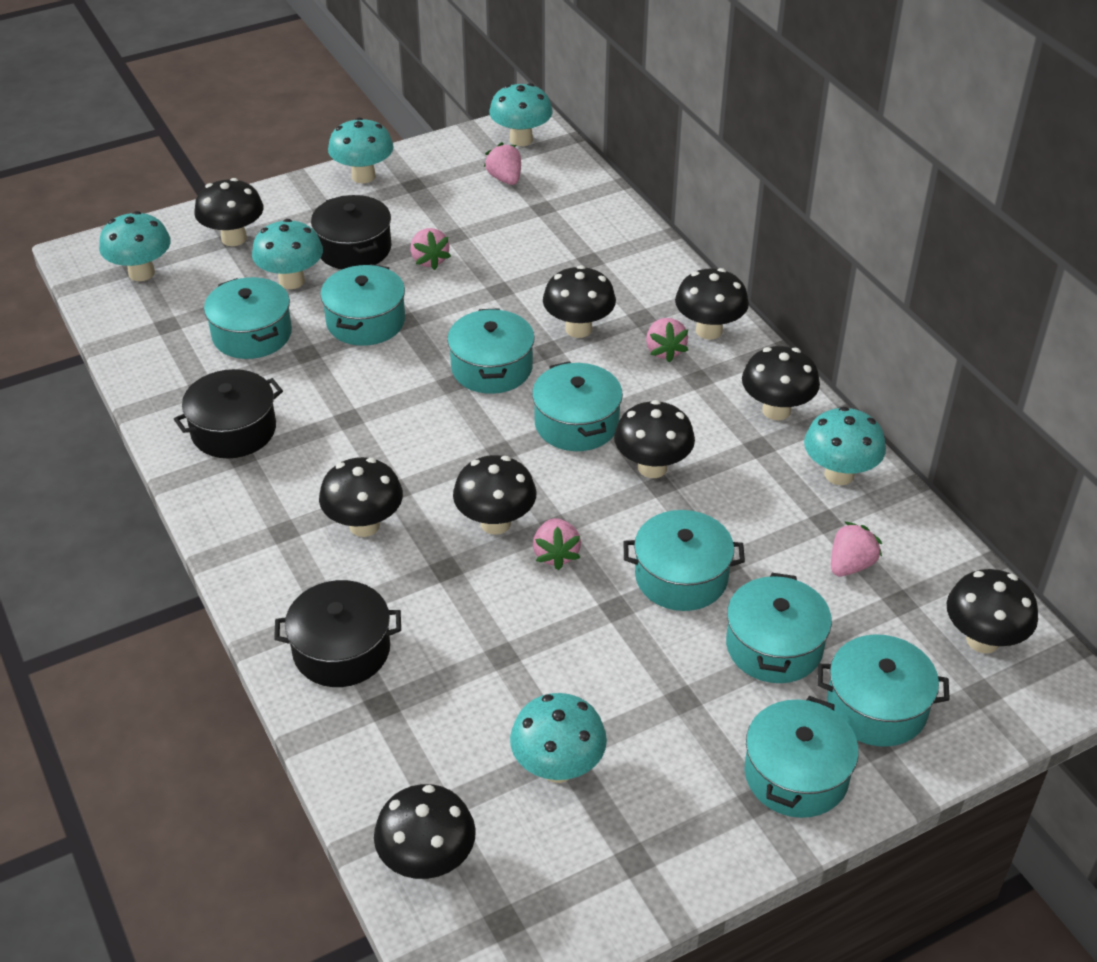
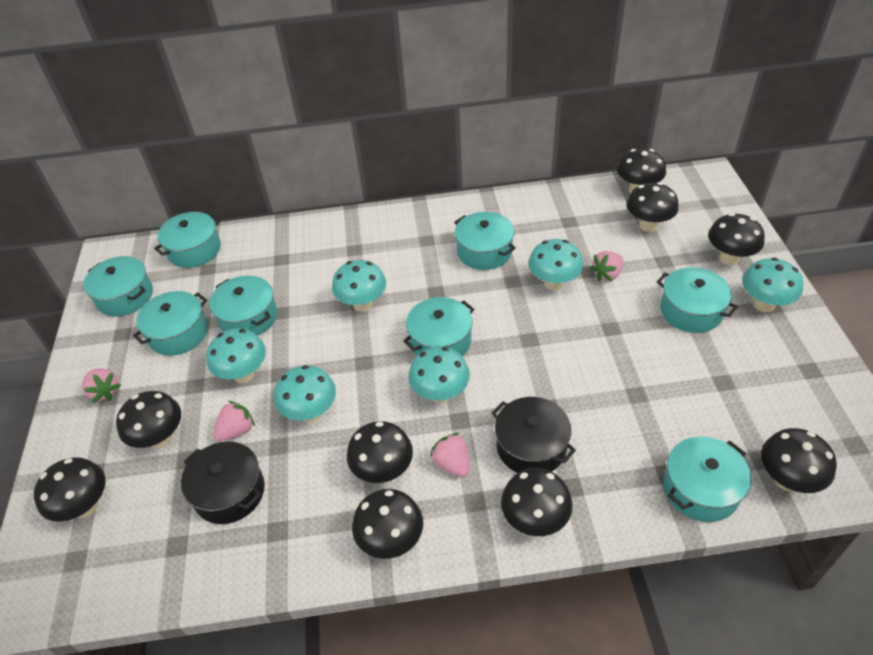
black pot: 3 -> 2
pink strawberry: 5 -> 4

